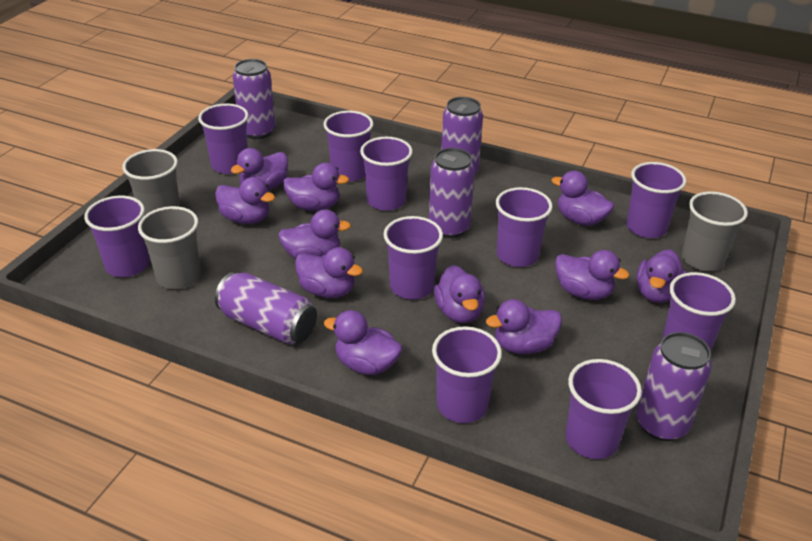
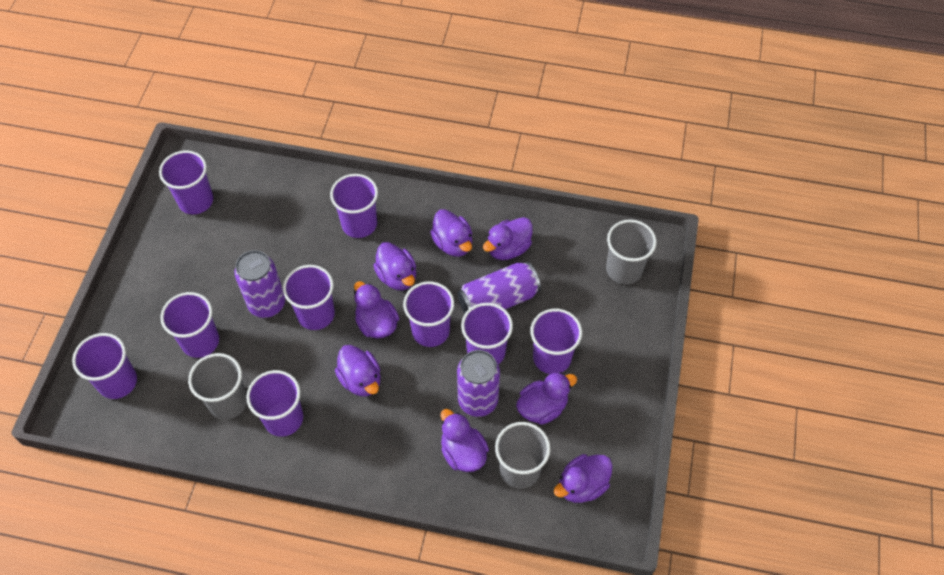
purple can: 5 -> 3
purple cup: 10 -> 9
purple duck: 11 -> 8

